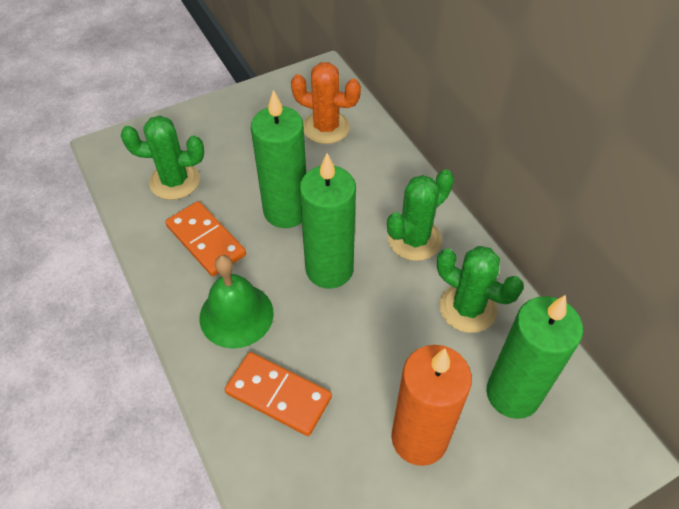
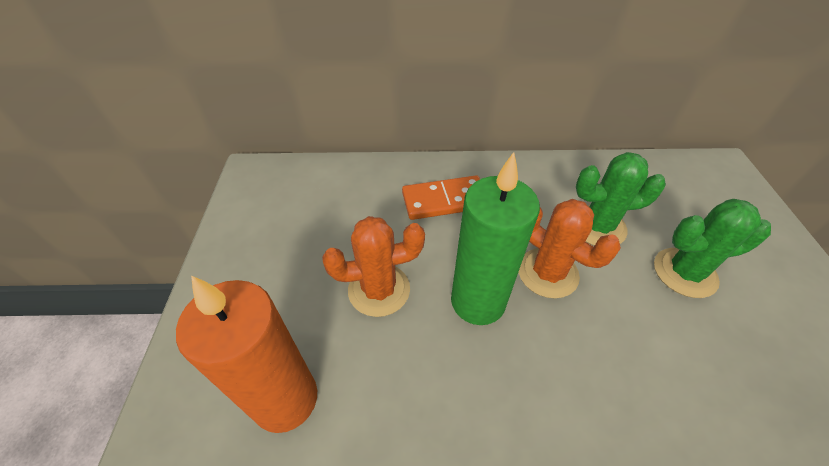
green bell: 1 -> 0
green cactus: 3 -> 2
green candle: 3 -> 1
orange cactus: 1 -> 2
orange domino: 2 -> 1

